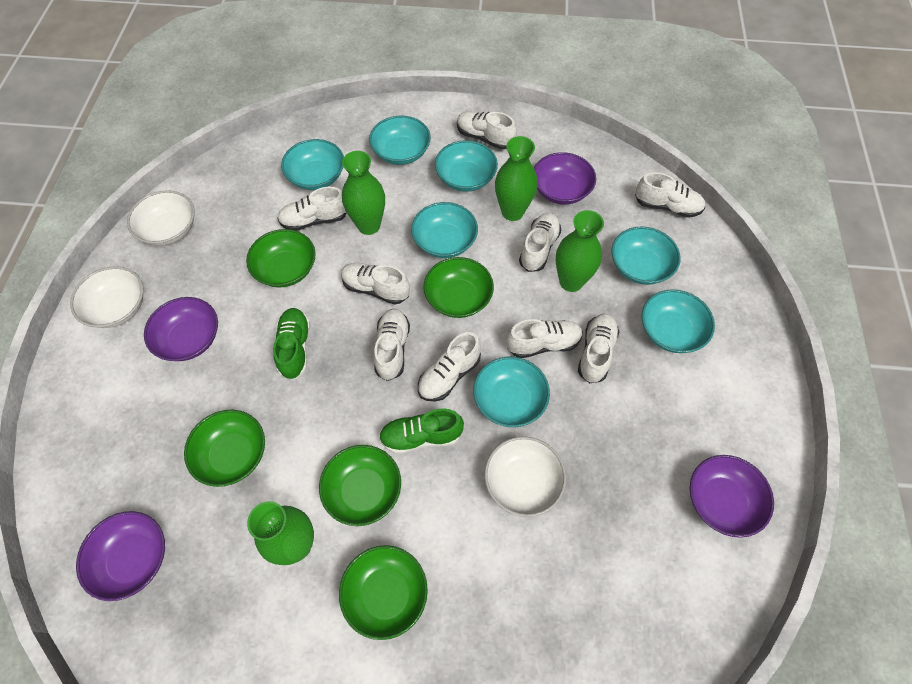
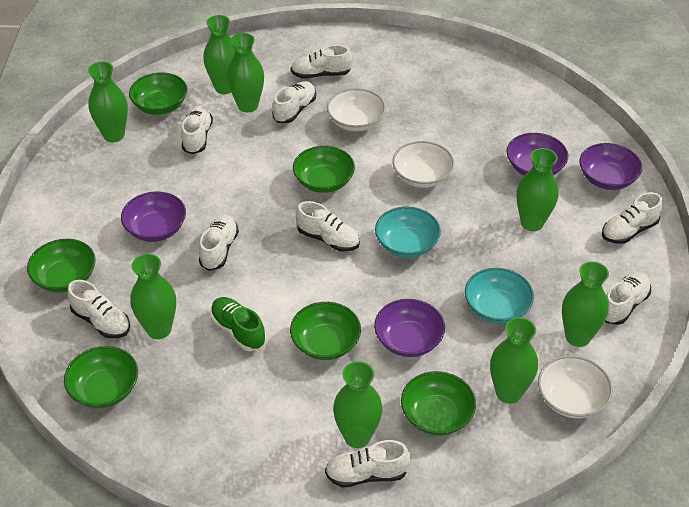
green bowl: 5 -> 6
green shoe: 2 -> 1
green vase: 4 -> 8
turquoise bowl: 7 -> 2

